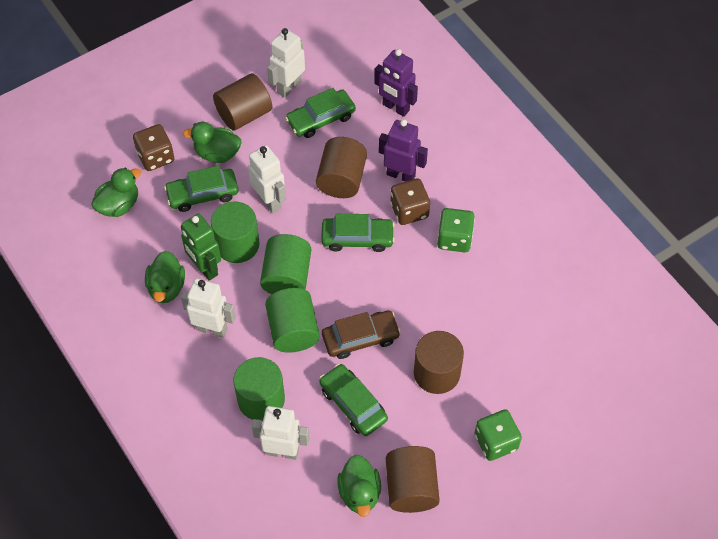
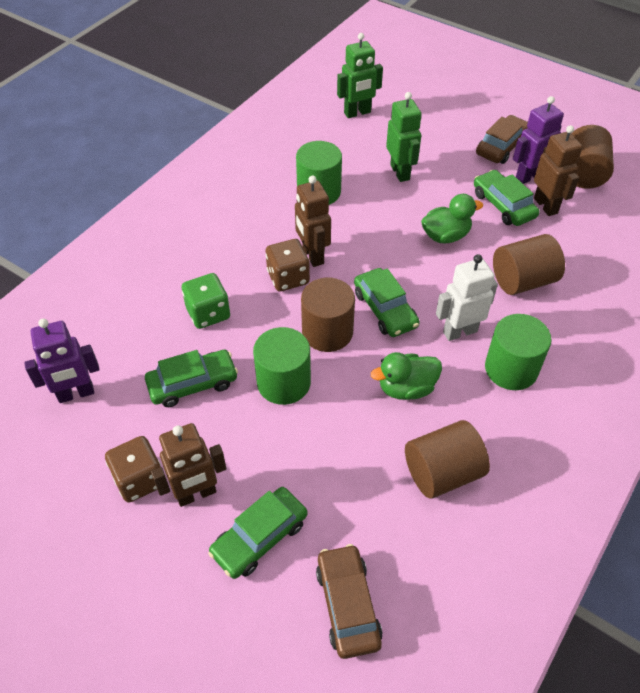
brown car: 1 -> 2
brown robot: 0 -> 3
green cylinder: 4 -> 3
green dice: 2 -> 1
green duck: 4 -> 2
green robot: 1 -> 2
white robot: 4 -> 1

